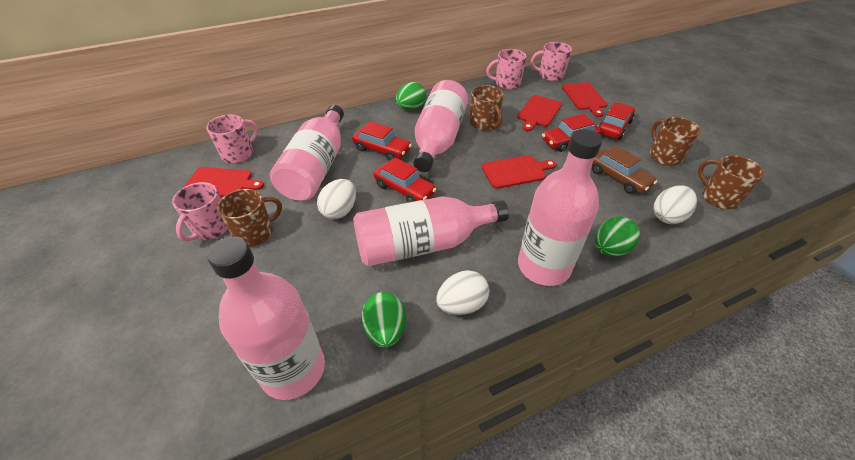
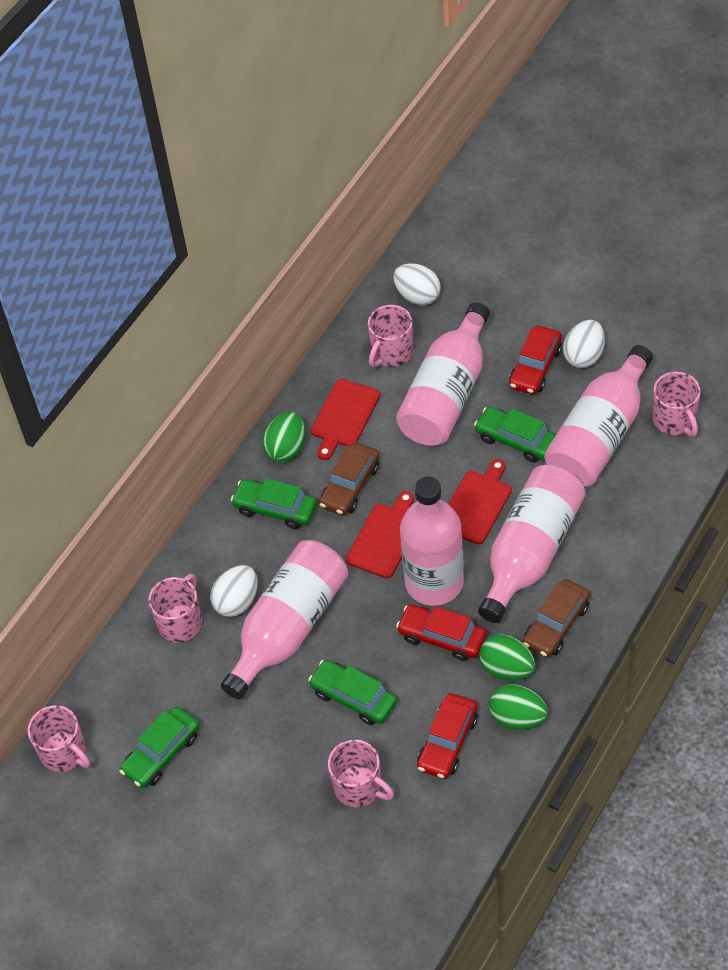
brown car: 1 -> 2
brown mug: 4 -> 0
green car: 0 -> 4
pink mug: 4 -> 5
red car: 4 -> 3
red cutting board: 4 -> 3

